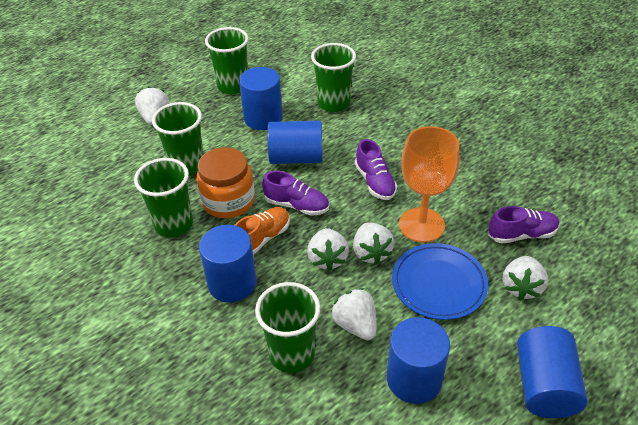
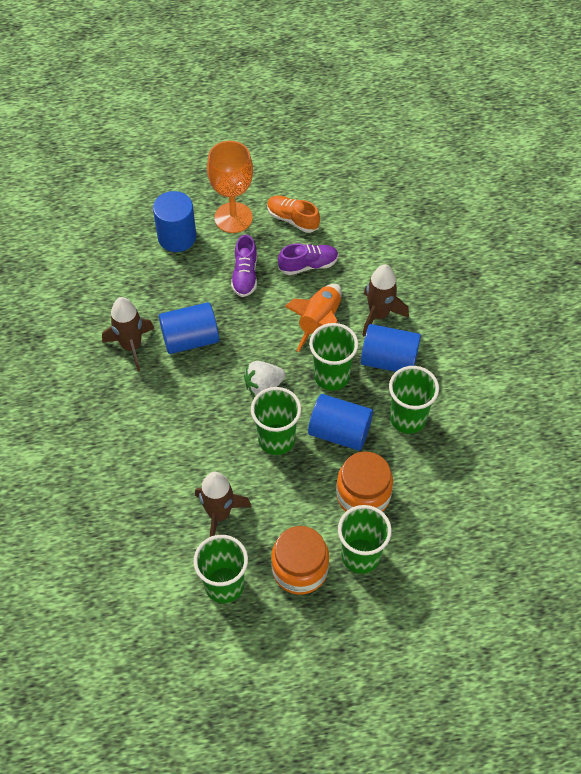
blue cylinder: 5 -> 4
blue plate: 1 -> 0
brown rocket: 0 -> 3
orange jar: 1 -> 2
orange rocket: 0 -> 1
purple shoe: 3 -> 2
white strawberry: 5 -> 1

